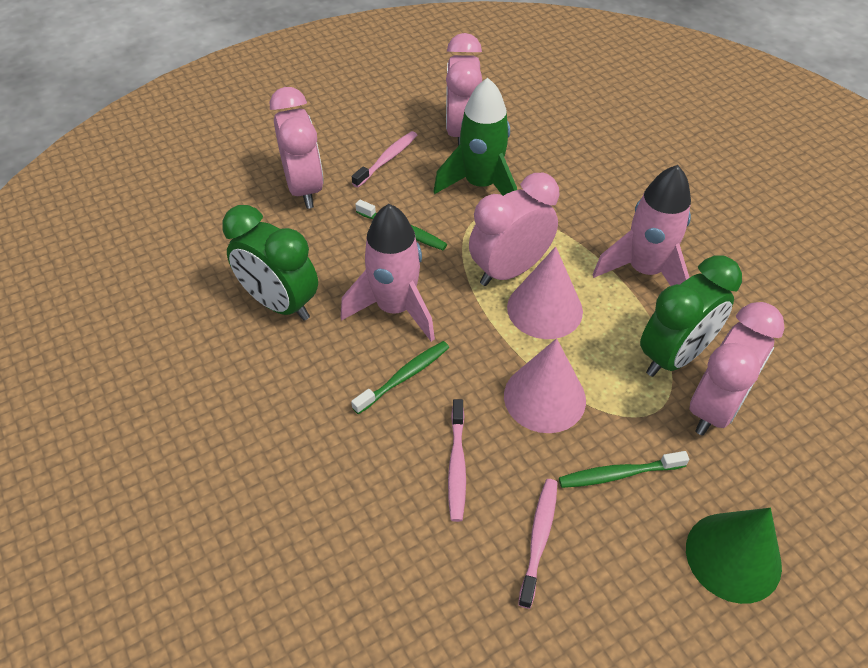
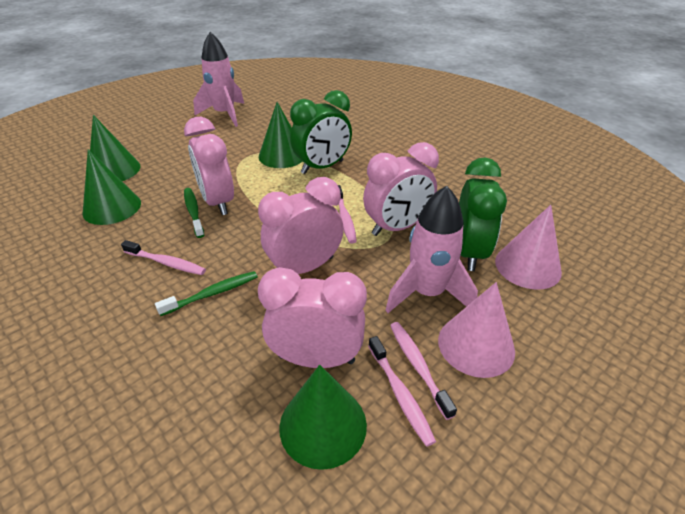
green cone: 1 -> 4
green rocket: 1 -> 0
green toothbrush: 3 -> 2
pink toothbrush: 3 -> 4

